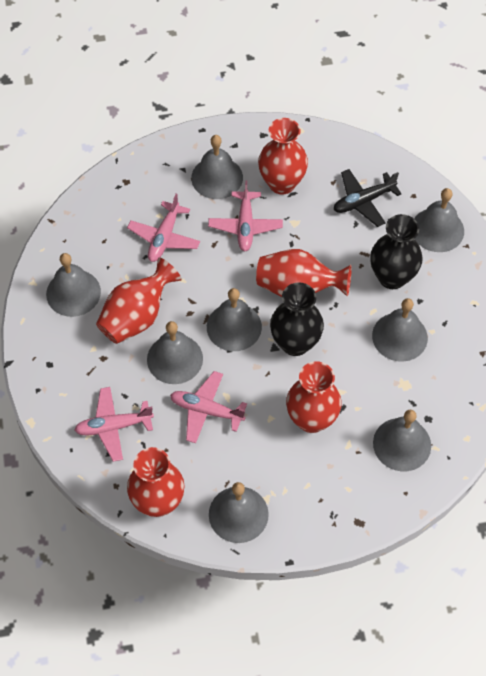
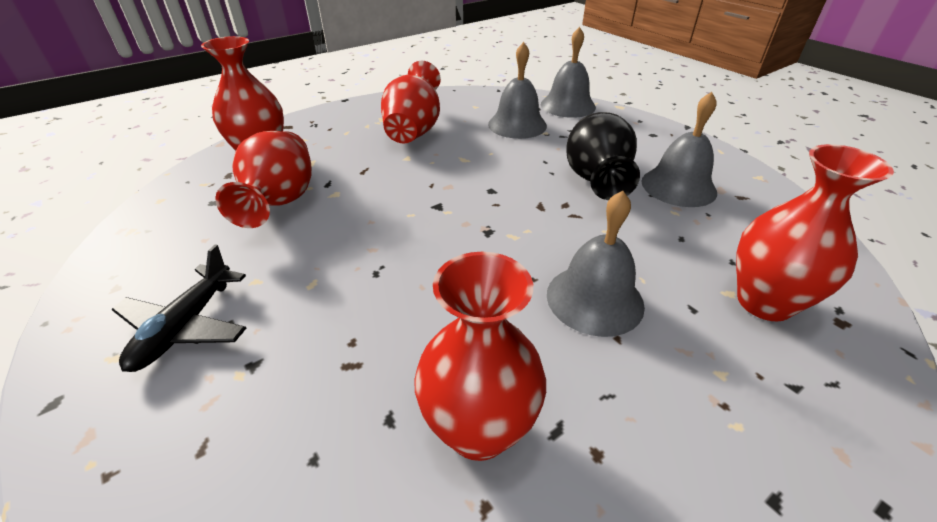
black vase: 2 -> 1
grey bell: 8 -> 4
pink plane: 4 -> 0

